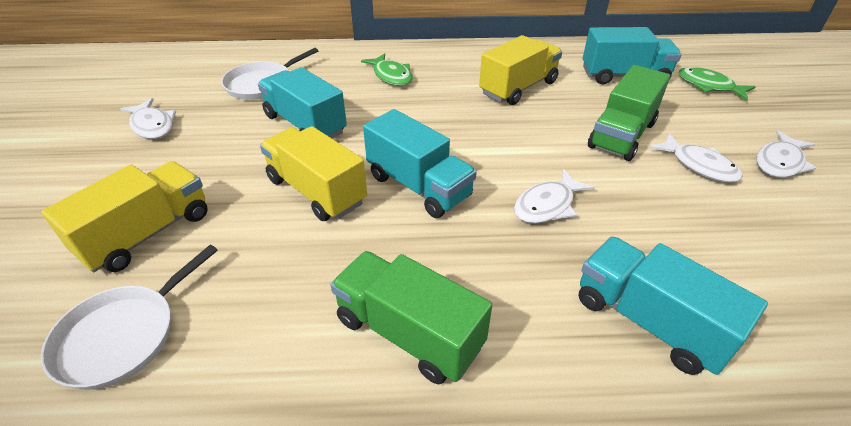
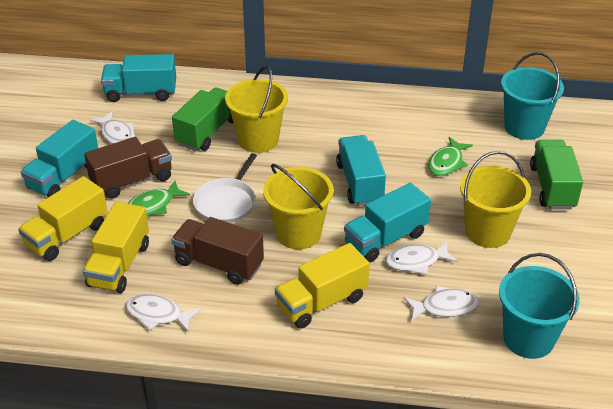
brown truck: 0 -> 2
turquoise bucket: 0 -> 2
white pan: 2 -> 1
yellow bucket: 0 -> 3

